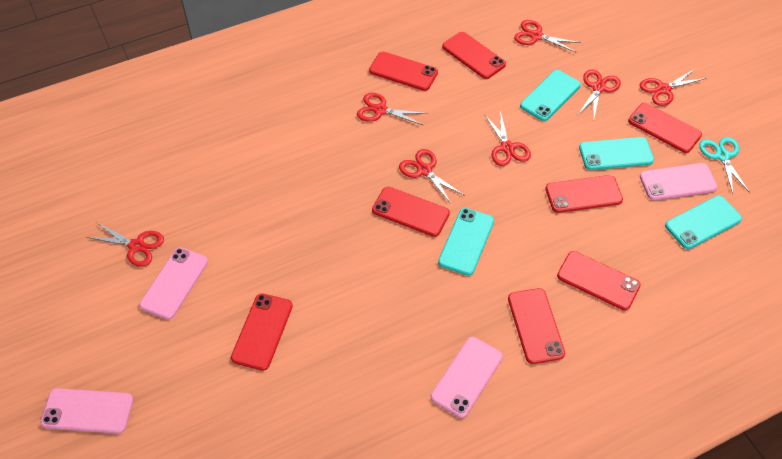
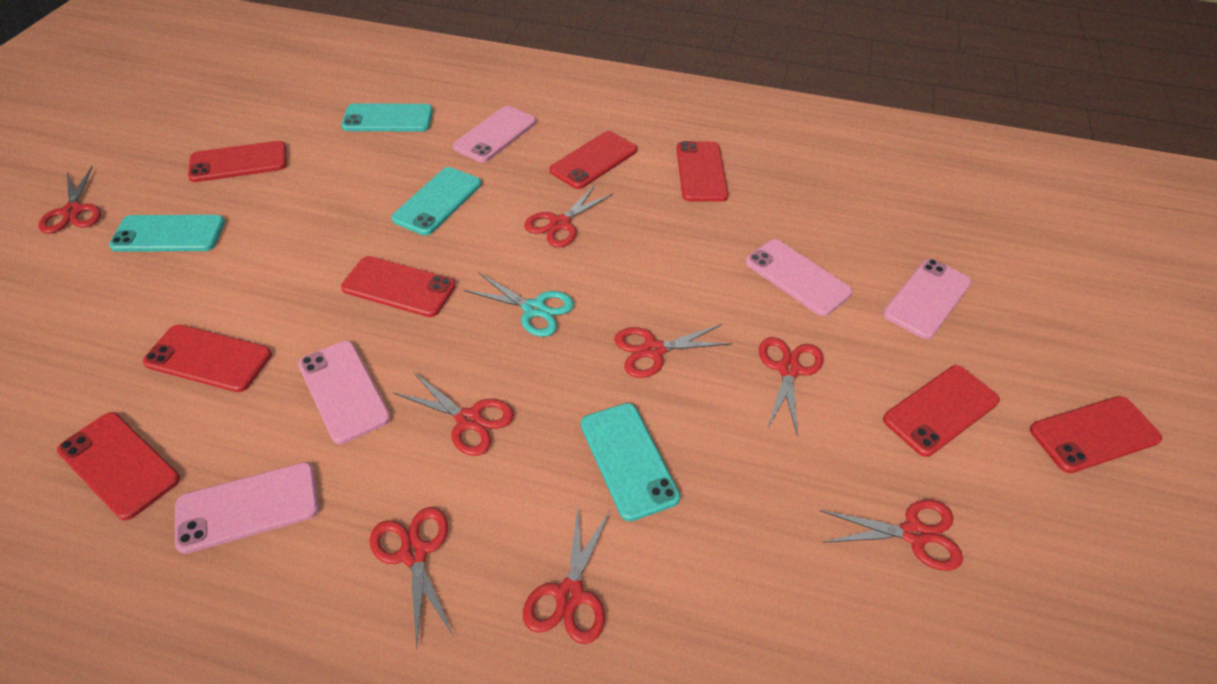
pink phone: 4 -> 5
red scissors: 7 -> 8

